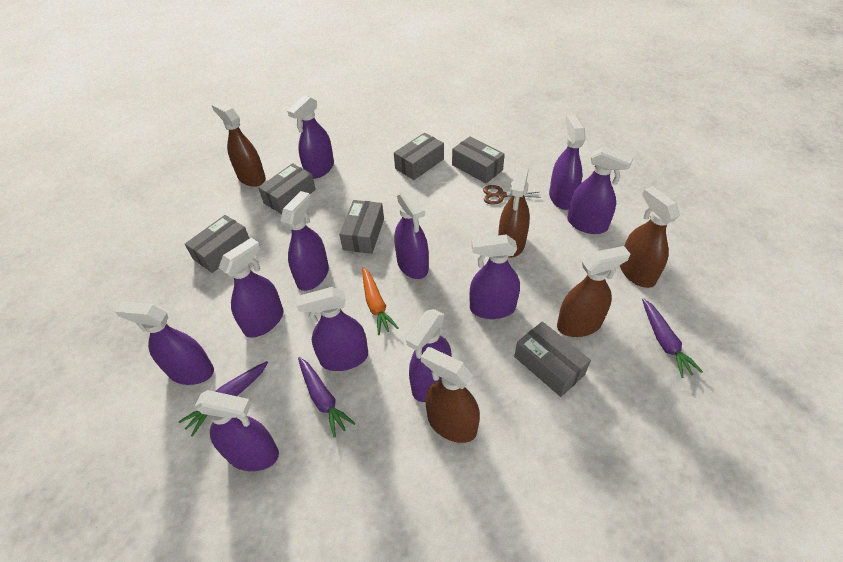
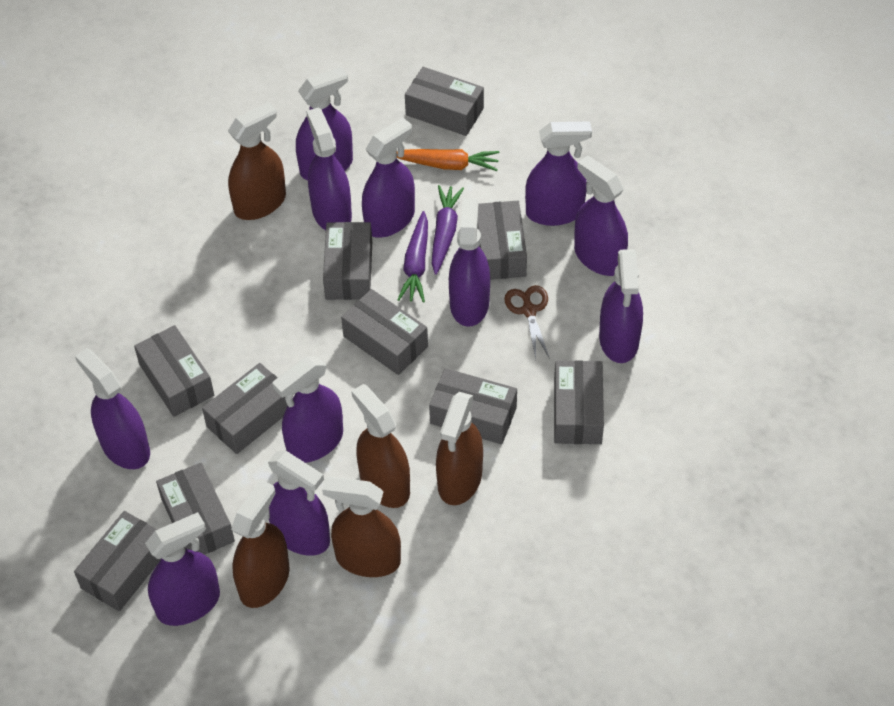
grey box: 6 -> 10
purple carrot: 3 -> 2

